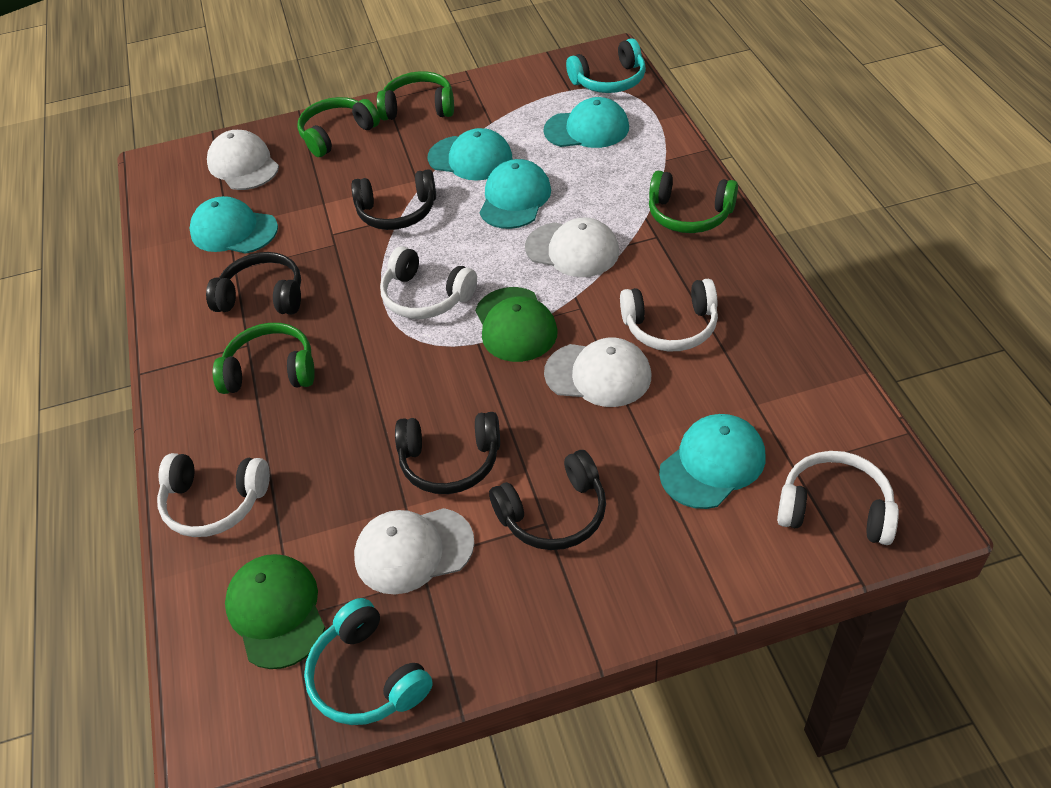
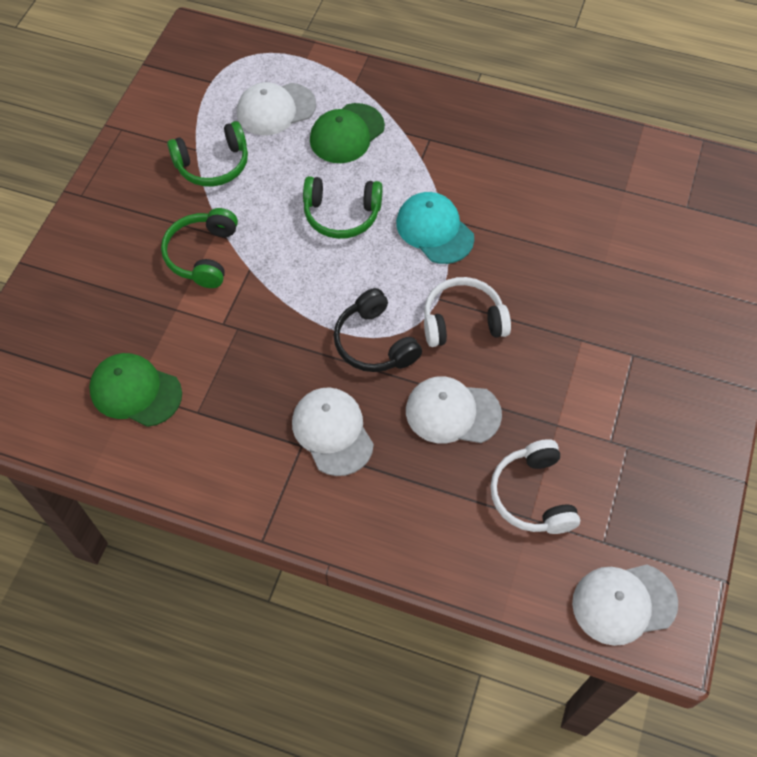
black headphones: 4 -> 1
green headphones: 4 -> 3
turquoise cap: 5 -> 1
turquoise headphones: 2 -> 0
white headphones: 4 -> 2

